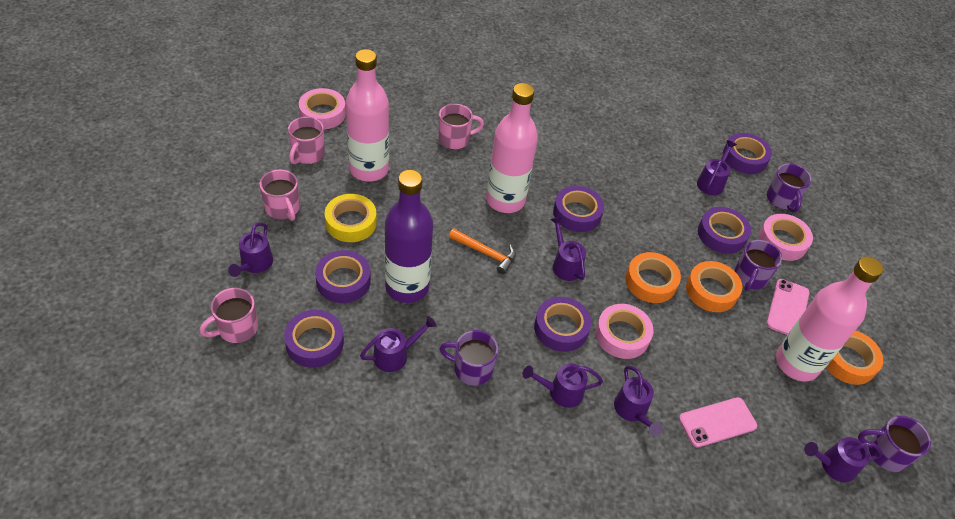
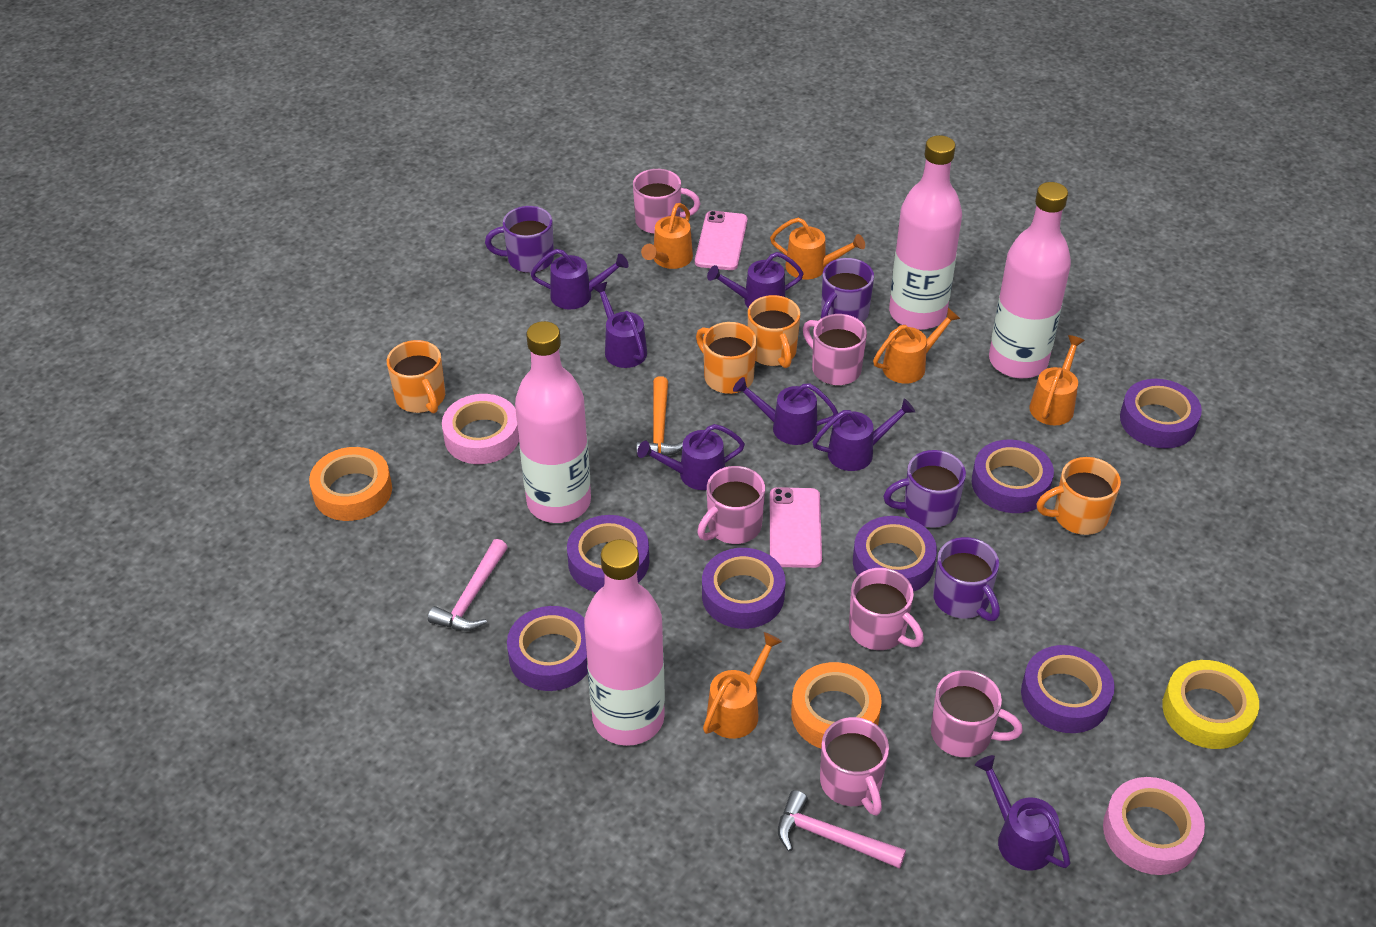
orange mug: 0 -> 4
orange tape: 3 -> 2
orange watering can: 0 -> 5
pink bottle: 3 -> 4
pink hammer: 0 -> 2
pink mug: 4 -> 6
pink tape: 3 -> 2
purple bottle: 1 -> 0
purple tape: 6 -> 7

